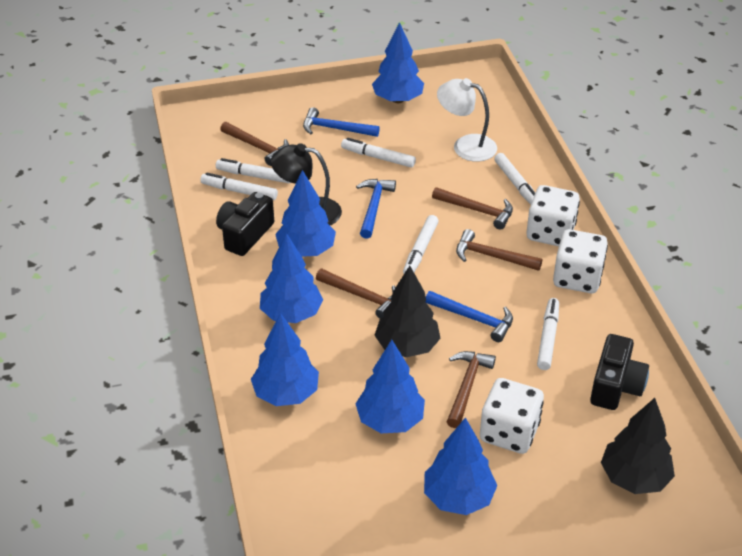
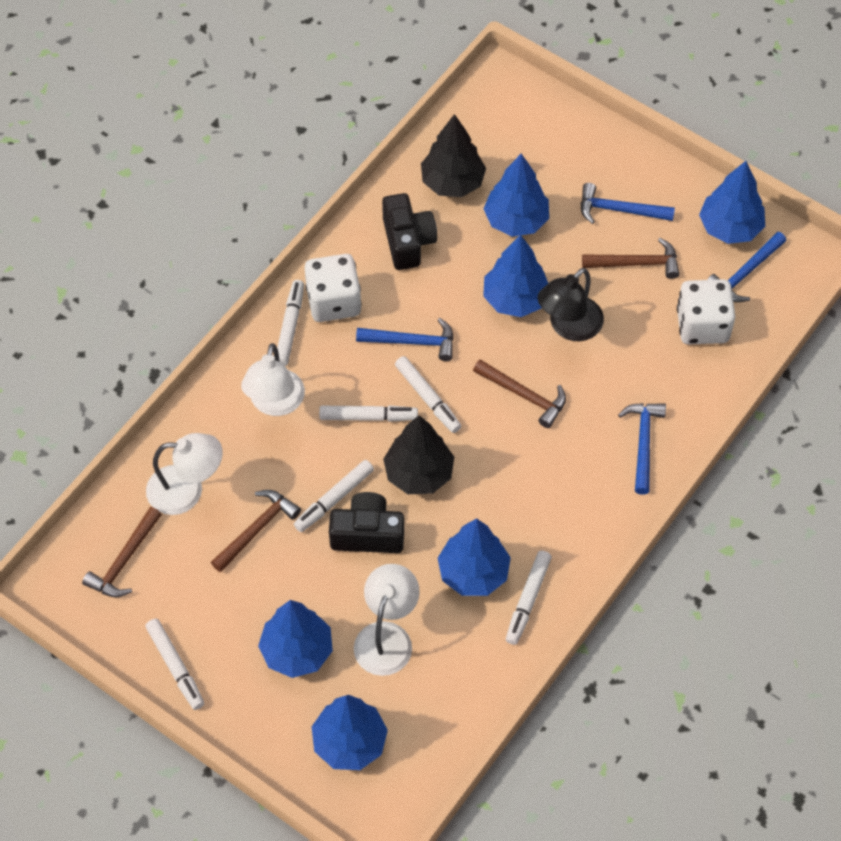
blue hammer: 3 -> 4
brown hammer: 5 -> 4
white dice: 3 -> 2
white lamp: 1 -> 3

